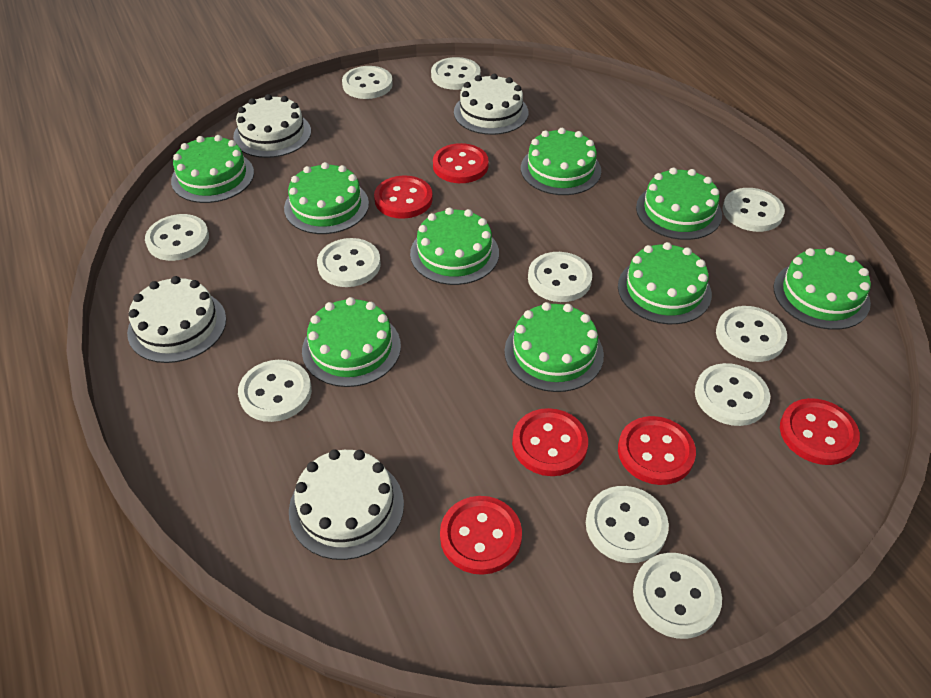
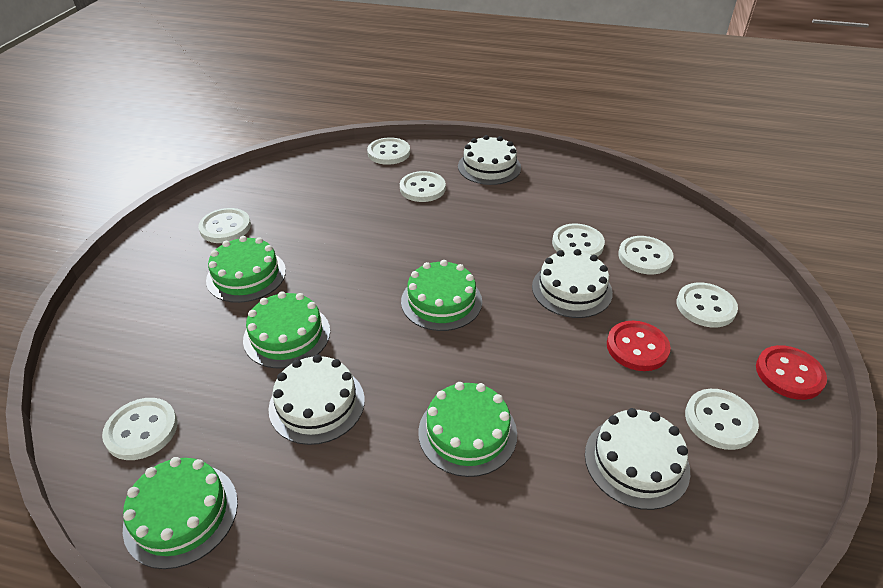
green cake: 9 -> 5
red button: 6 -> 2
white button: 11 -> 8

